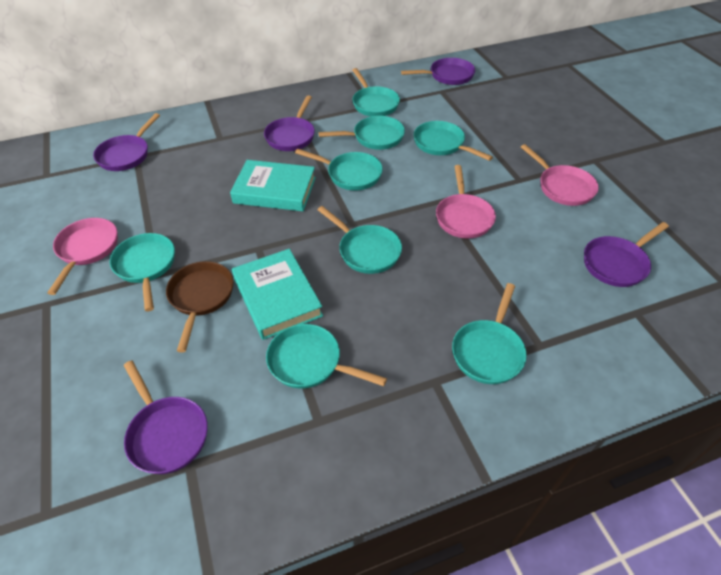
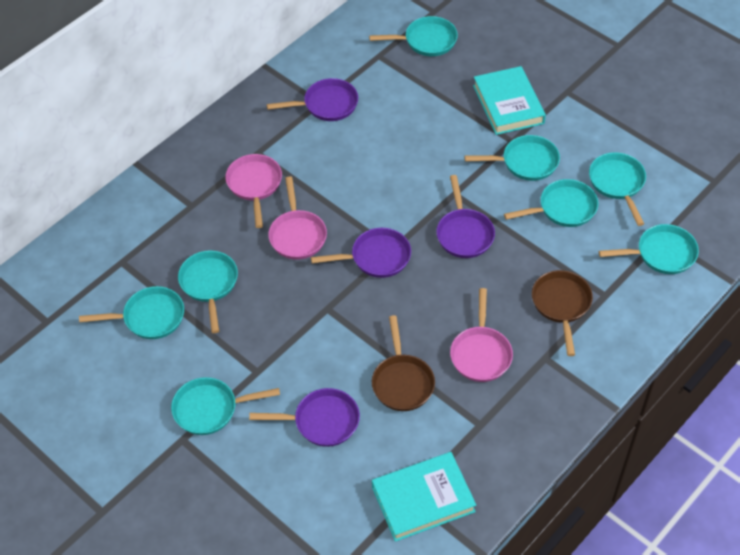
brown pan: 1 -> 2
purple pan: 5 -> 4

